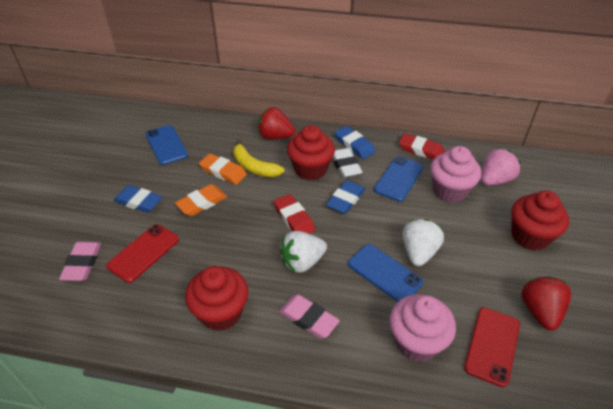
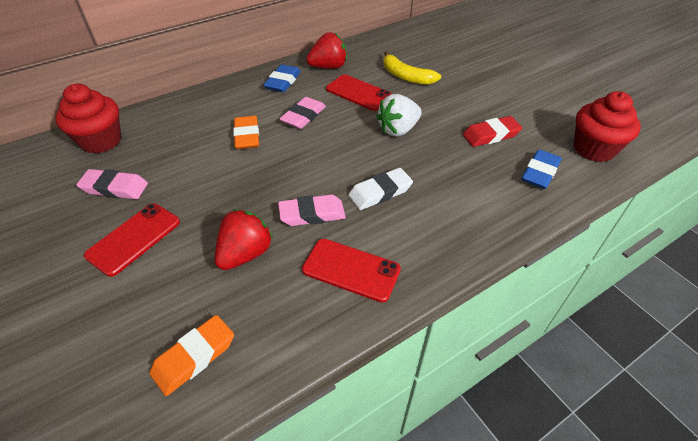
blue eraser: 3 -> 2
blue phone: 3 -> 0
pink cupcake: 2 -> 0
pink eraser: 2 -> 3
pink strawberry: 1 -> 0
red cupcake: 3 -> 2
red eraser: 2 -> 1
red phone: 2 -> 3
white strawberry: 2 -> 1

